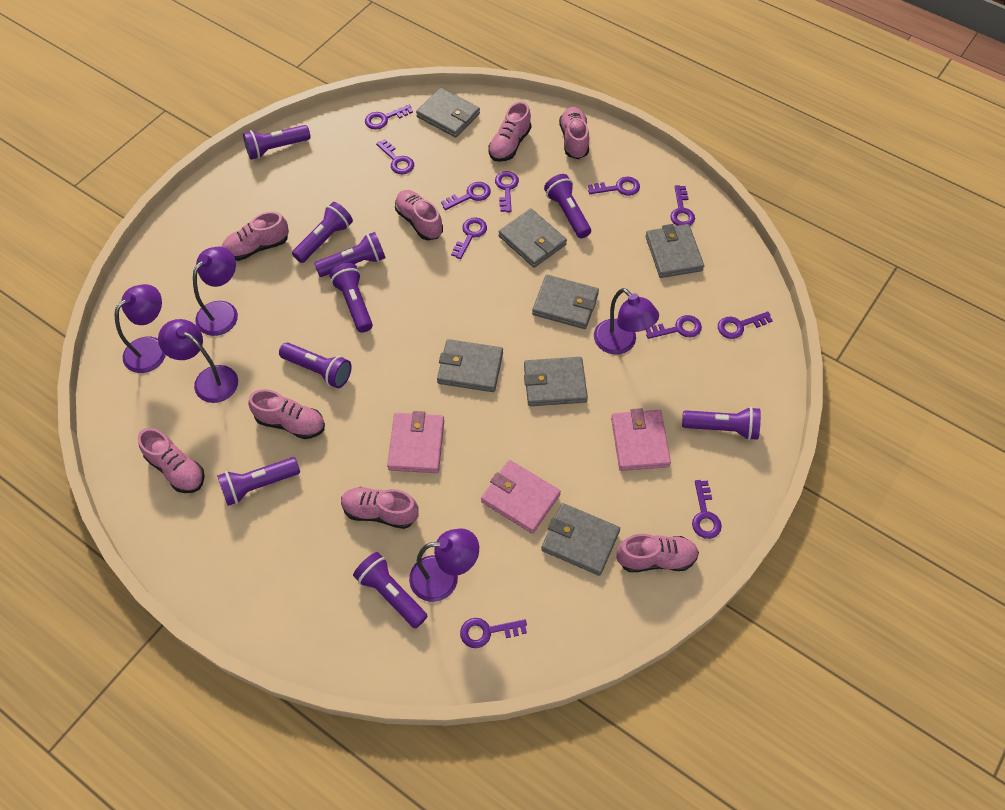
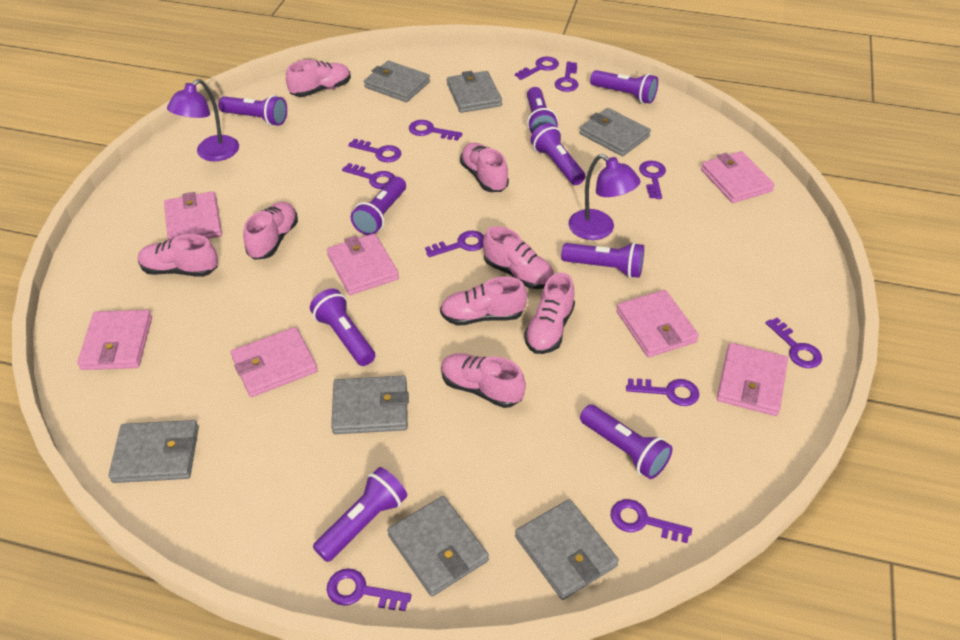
pink wallet: 3 -> 7
purple lamp: 5 -> 2

